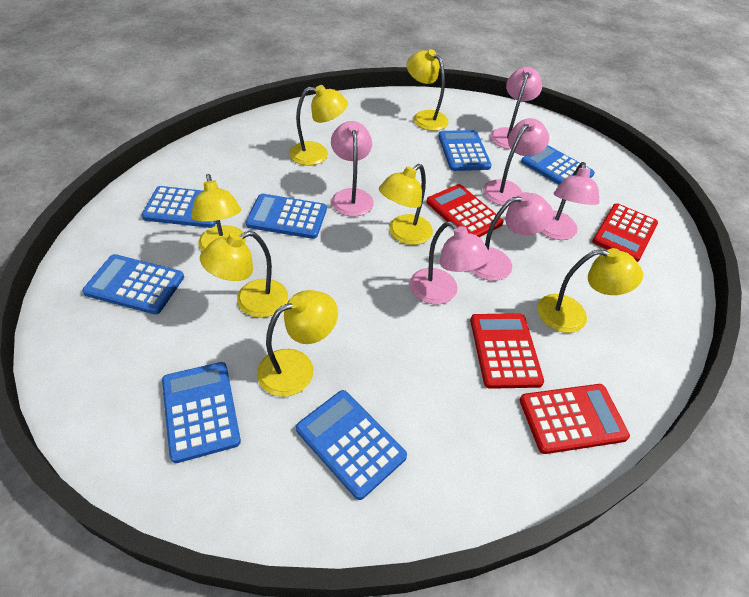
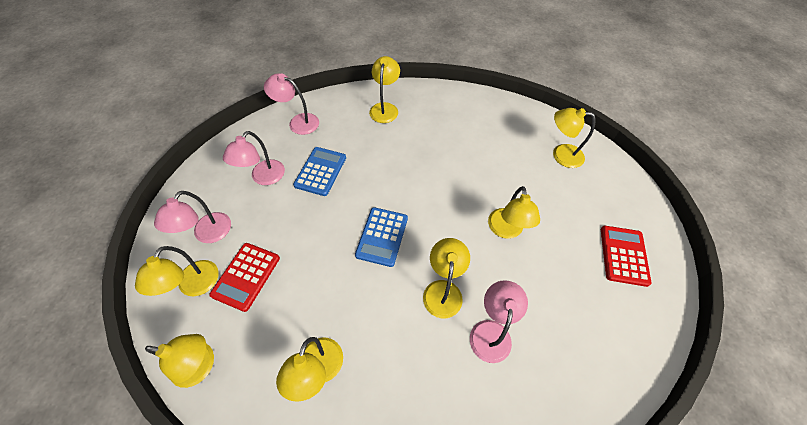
blue calculator: 7 -> 2
pink lamp: 6 -> 4
red calculator: 4 -> 2

